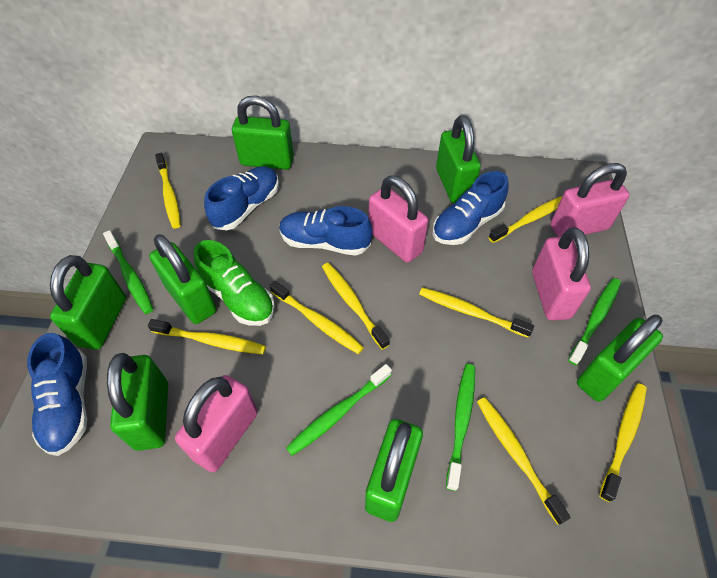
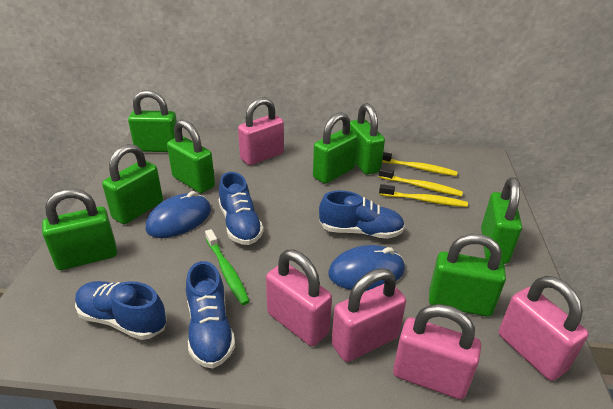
blue mouse: 0 -> 2
green padlock: 7 -> 8
green shoe: 1 -> 0
green toothbrush: 4 -> 1
pink padlock: 4 -> 5
yellow toothbrush: 8 -> 3

